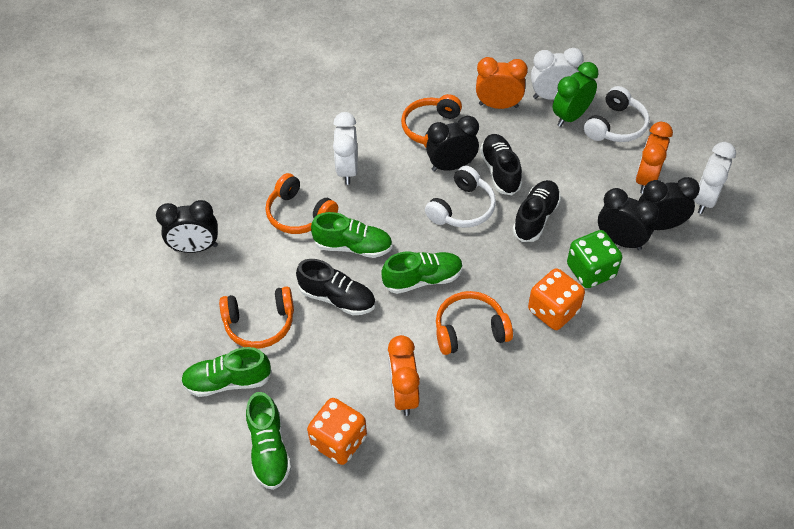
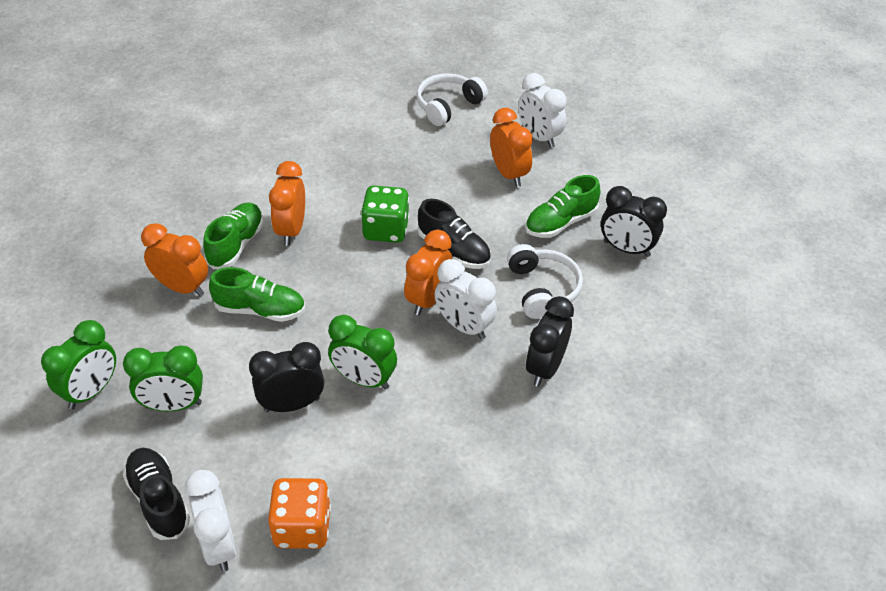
black clock: 4 -> 3
black shoe: 3 -> 2
green clock: 1 -> 3
green shoe: 4 -> 3
orange clock: 3 -> 4
orange dice: 2 -> 1
orange headphones: 4 -> 0

